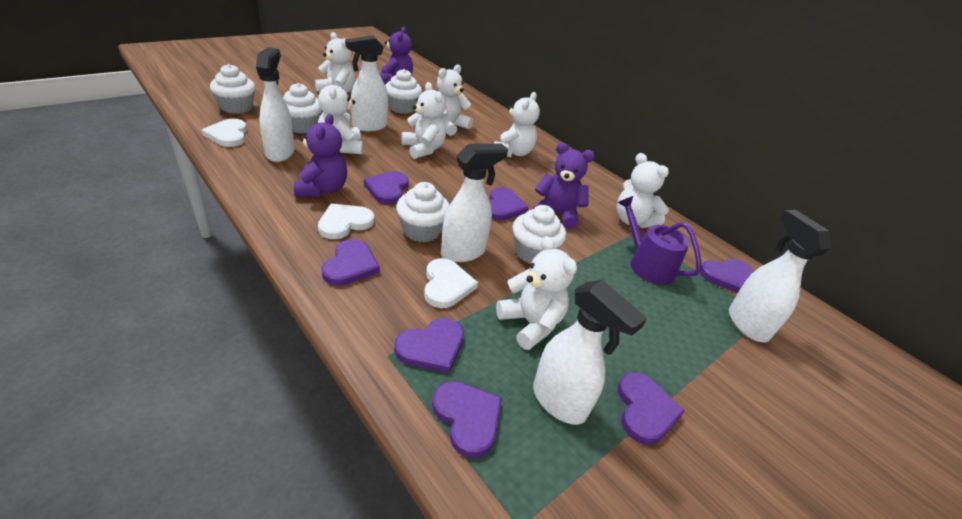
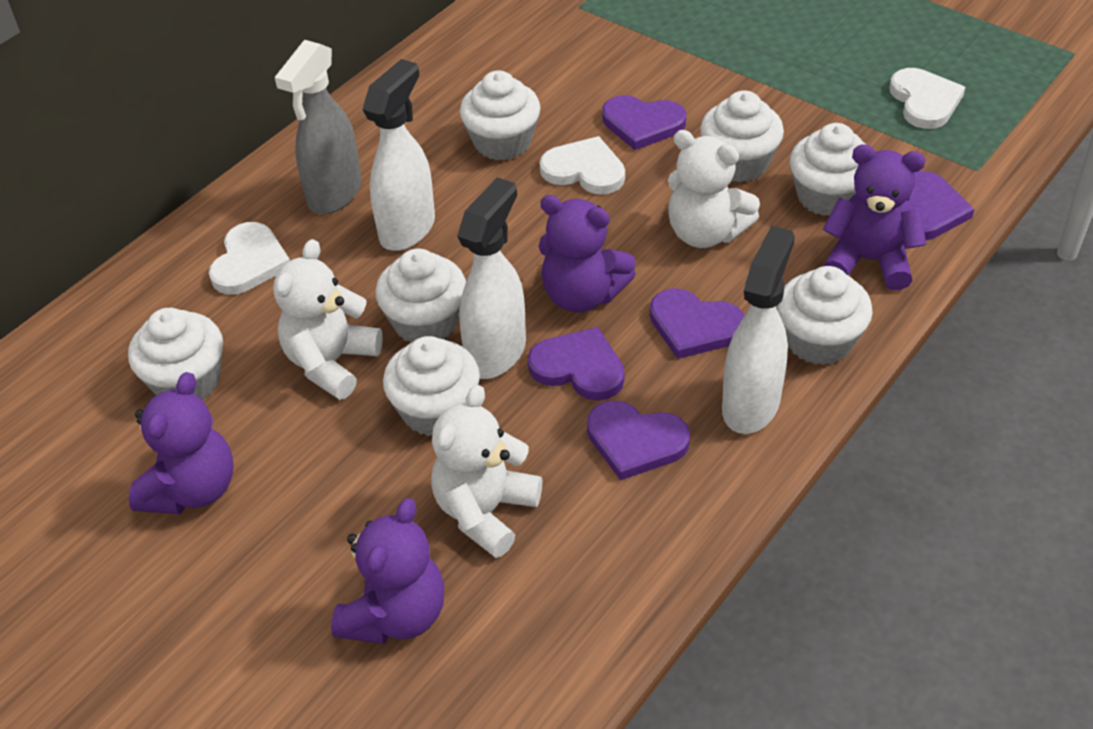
grey spray bottle: 0 -> 1
purple heart: 7 -> 5
purple teddy bear: 3 -> 4
purple watering can: 1 -> 0
white cupcake: 5 -> 7
white spray bottle: 5 -> 3
white teddy bear: 7 -> 3

